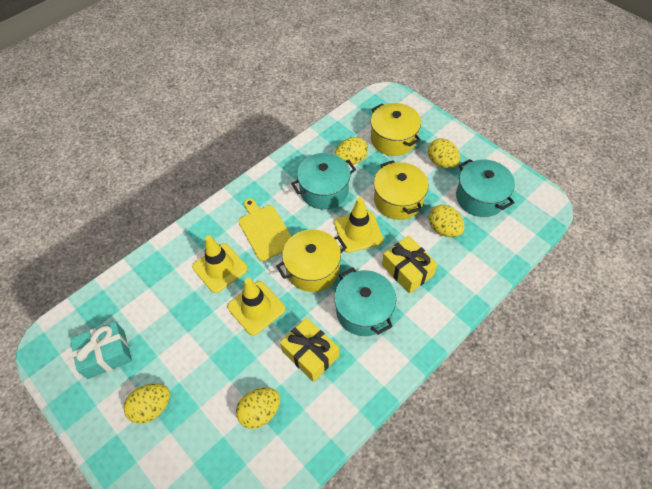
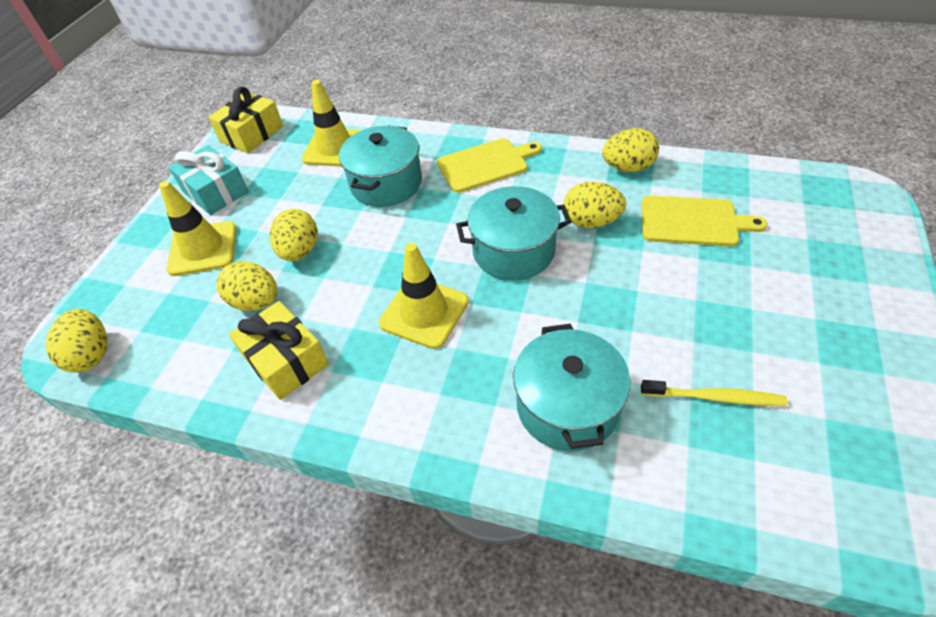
yellow cutting board: 1 -> 2
yellow pot: 3 -> 0
yellow toothbrush: 0 -> 1

